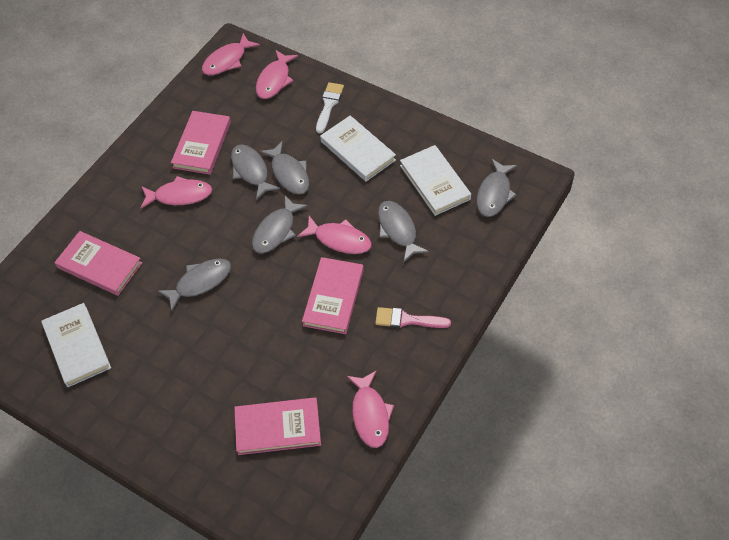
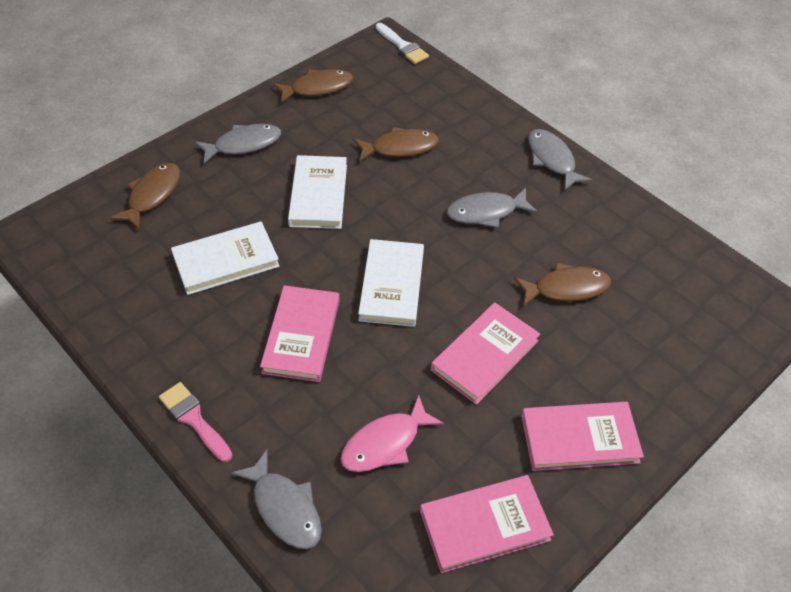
brown fish: 0 -> 4
grey fish: 6 -> 4
pink fish: 5 -> 1

